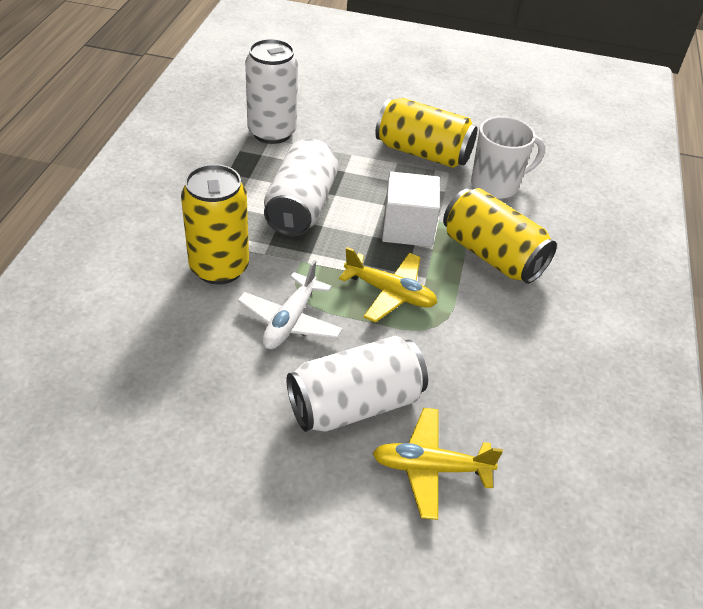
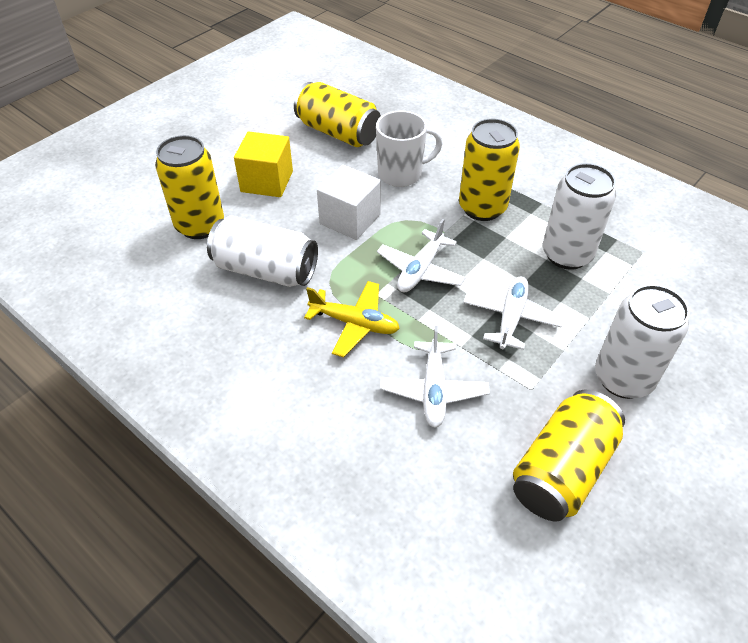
white plane: 1 -> 3
yellow can: 3 -> 4
yellow cube: 0 -> 1
yellow plane: 2 -> 1

